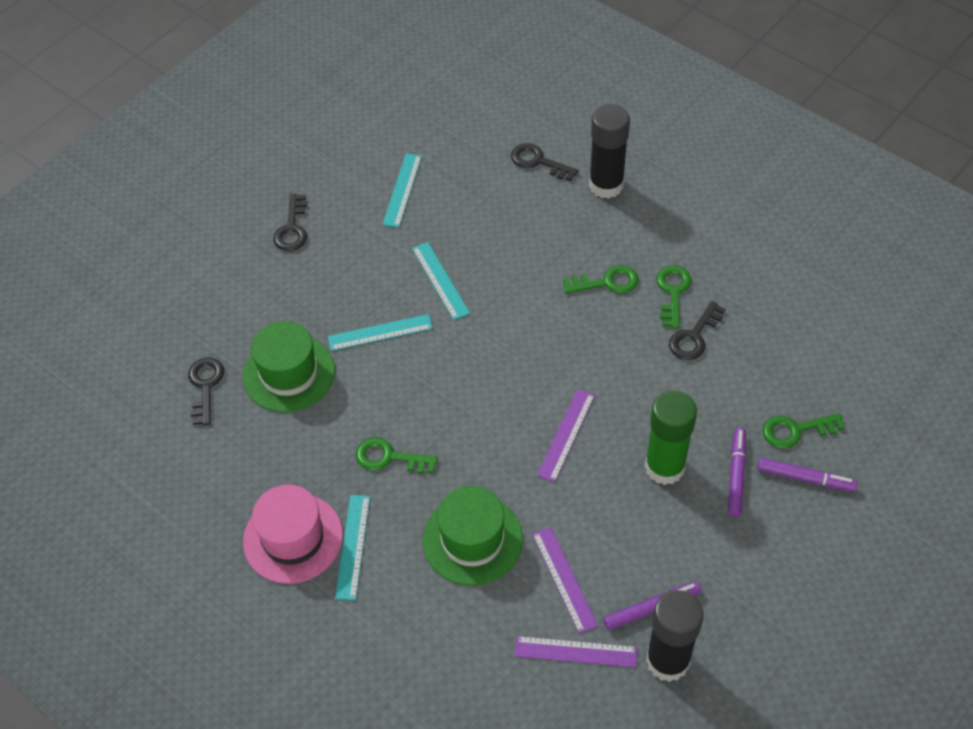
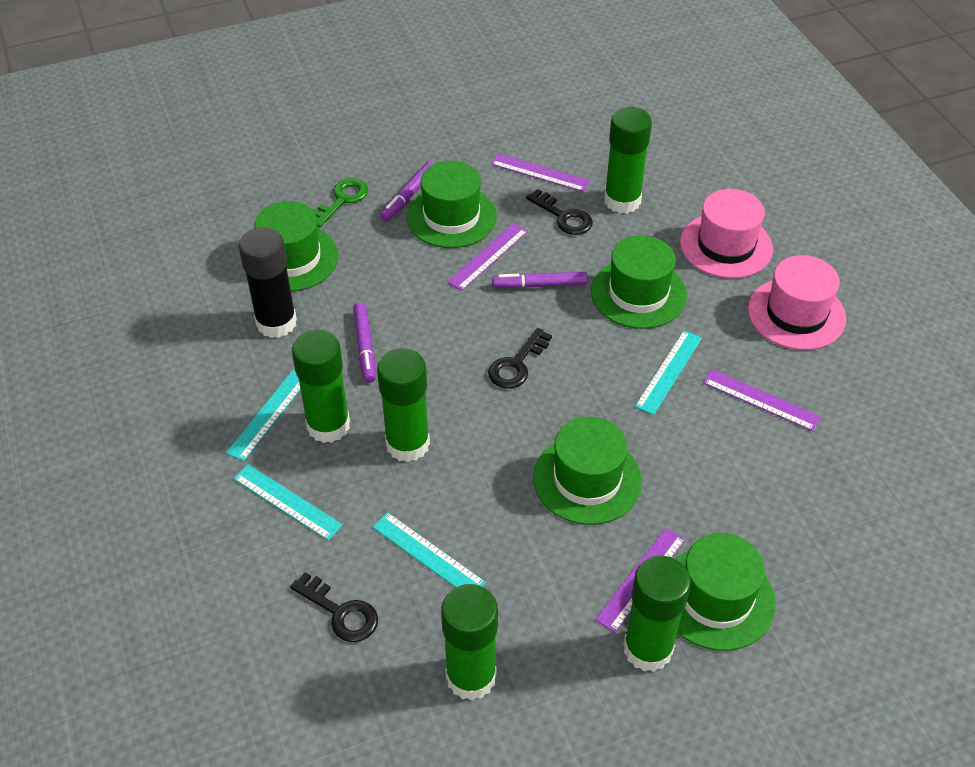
black glue stick: 2 -> 1
black key: 4 -> 3
green glue stick: 1 -> 5
green hat: 2 -> 5
green key: 4 -> 1
pink hat: 1 -> 2
purple ruler: 3 -> 4

